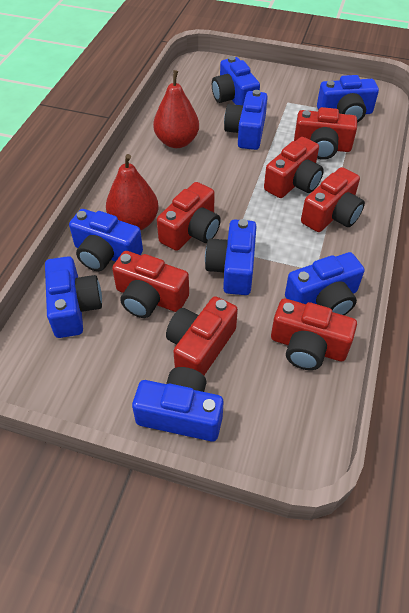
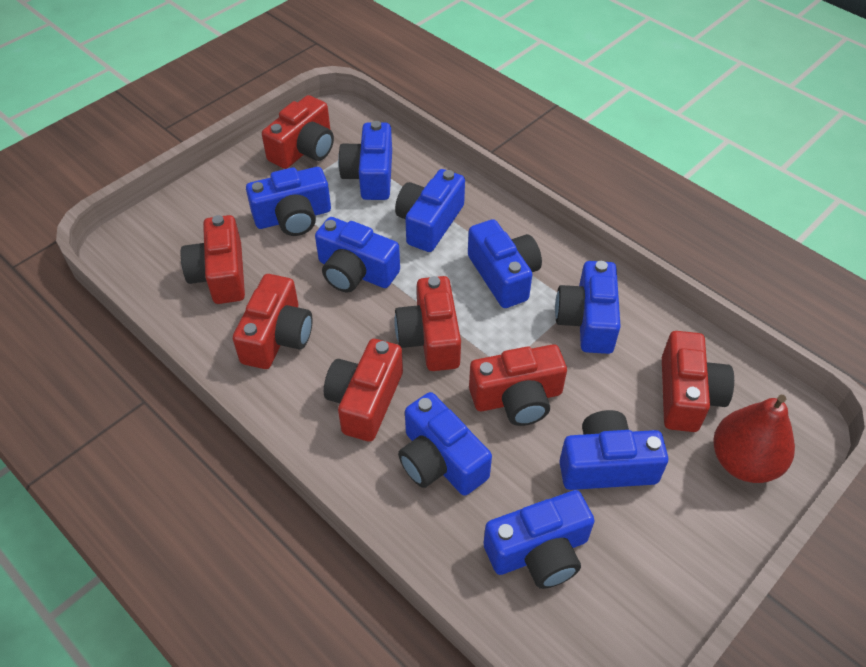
blue camera: 8 -> 9
red pear: 2 -> 1

